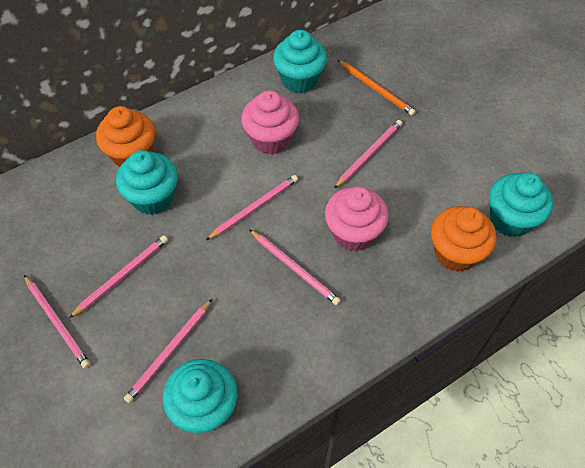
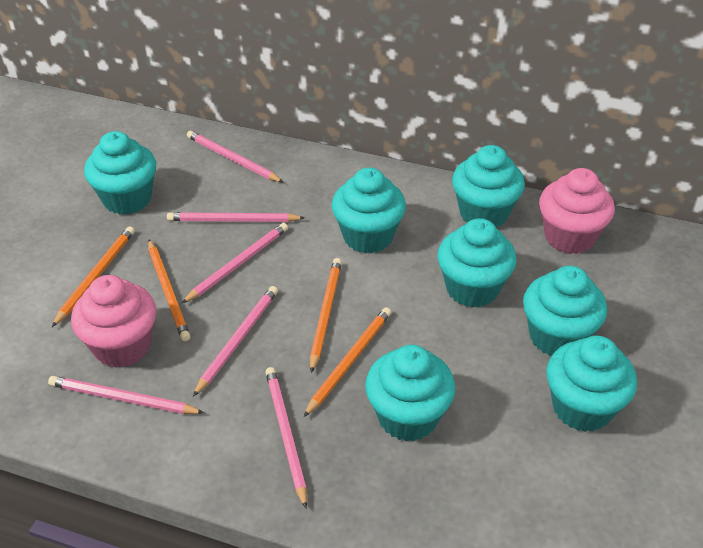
orange cupcake: 2 -> 0
orange pencil: 1 -> 4
turquoise cupcake: 4 -> 7

